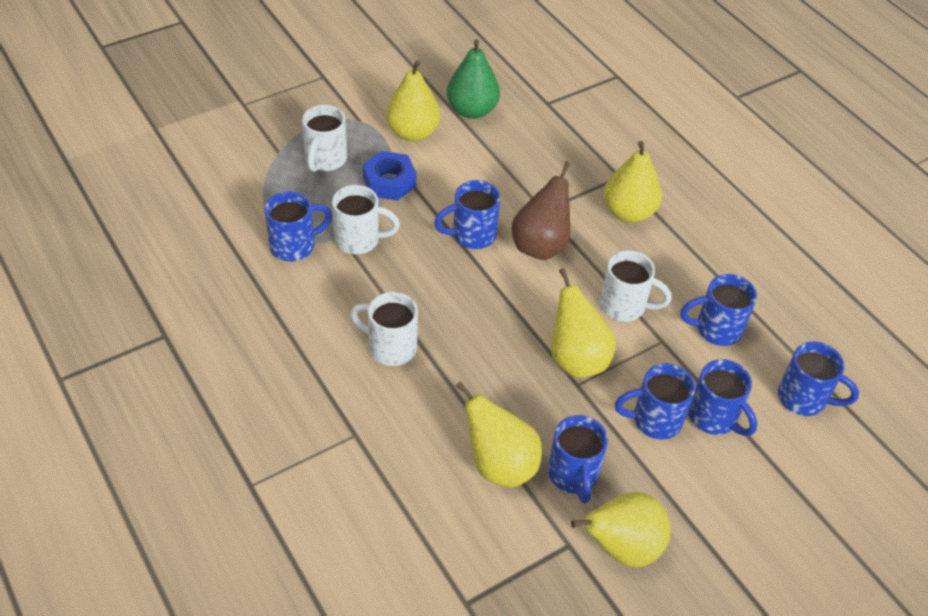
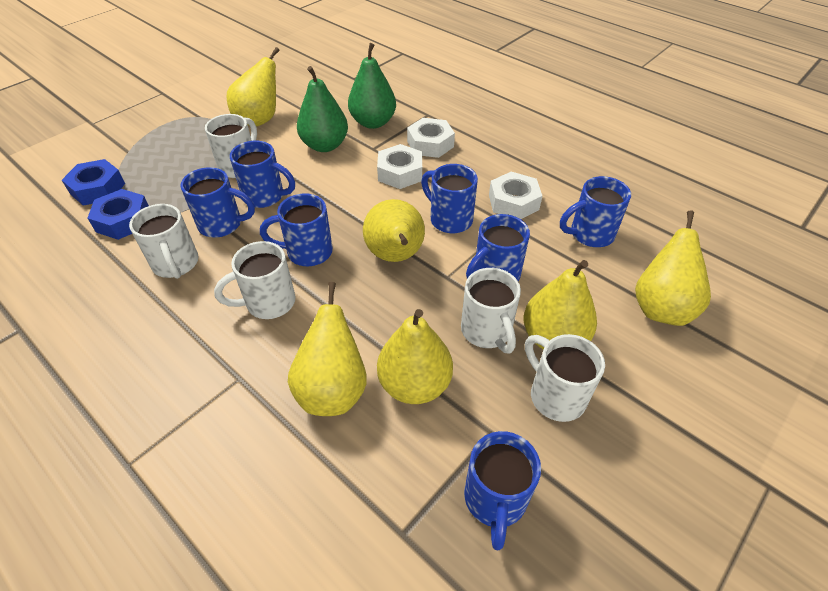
blue nut: 1 -> 2
brown pear: 1 -> 0
green pear: 1 -> 2
white mug: 4 -> 5
white nut: 0 -> 3
yellow pear: 5 -> 6

